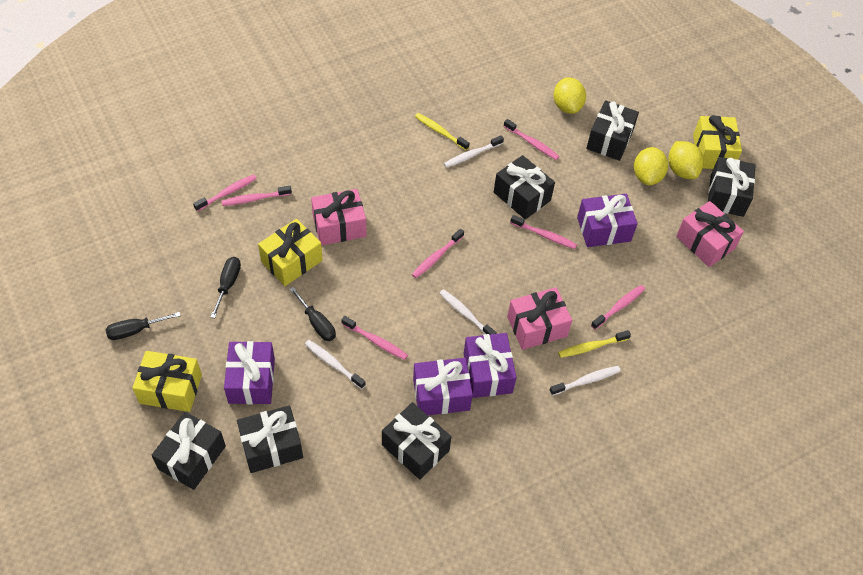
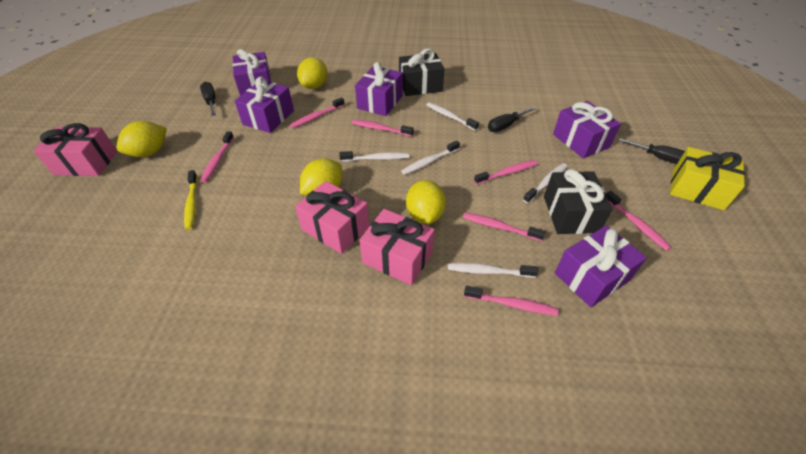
black gift: 6 -> 2
purple gift: 4 -> 5
white toothbrush: 4 -> 5
yellow gift: 3 -> 1
yellow lemon: 3 -> 4
yellow toothbrush: 2 -> 1

